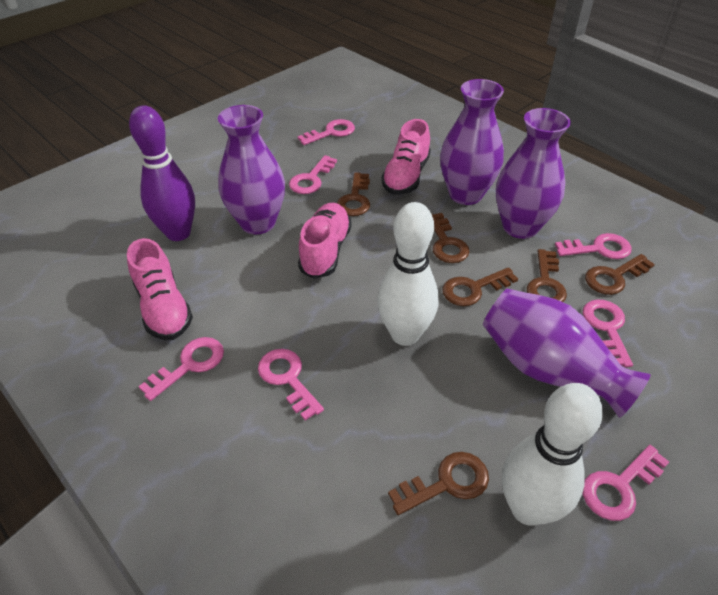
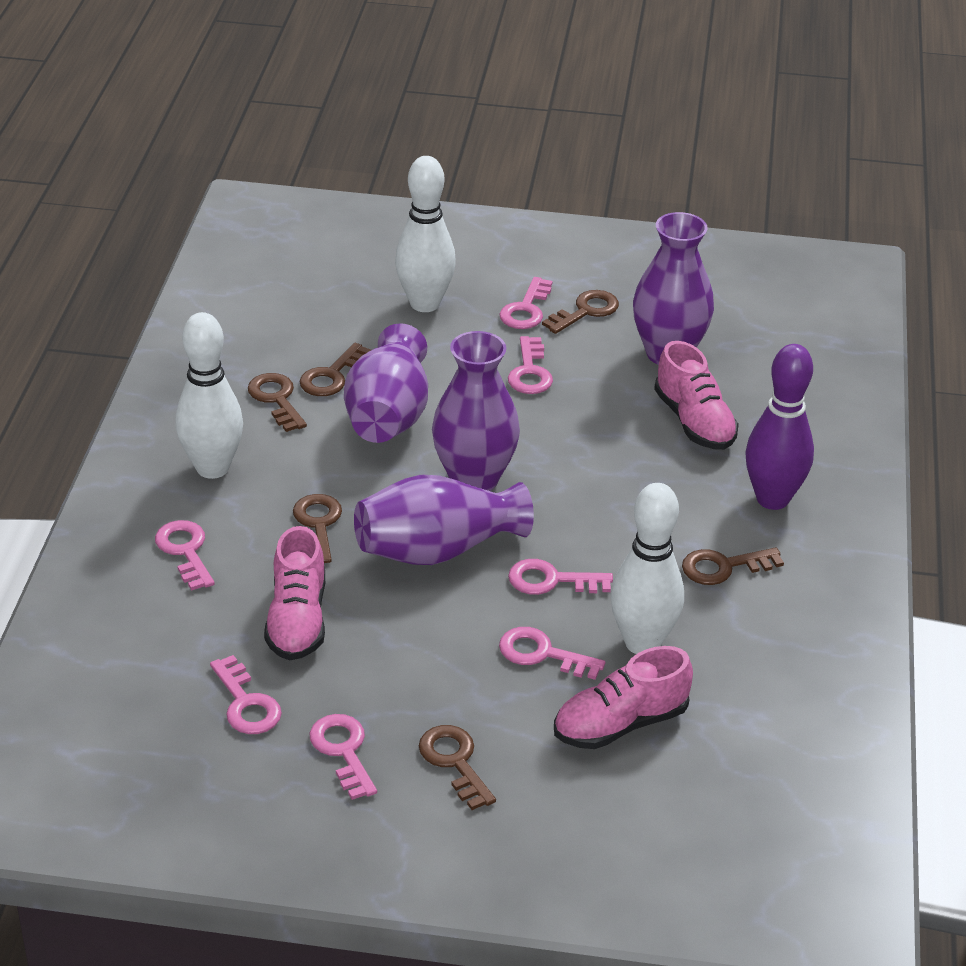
white bowling pin: 2 -> 3

